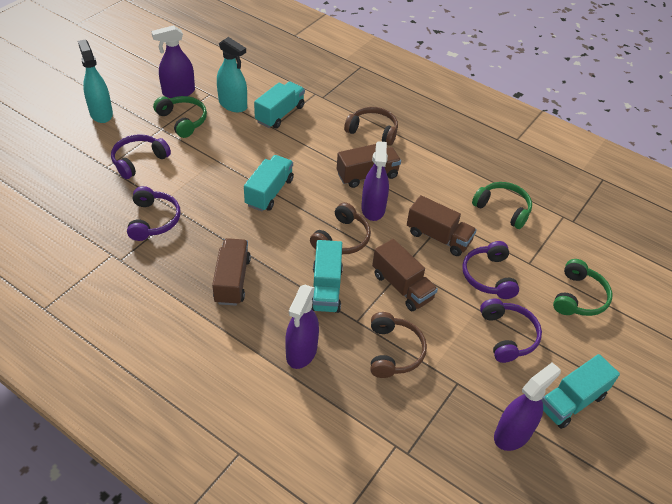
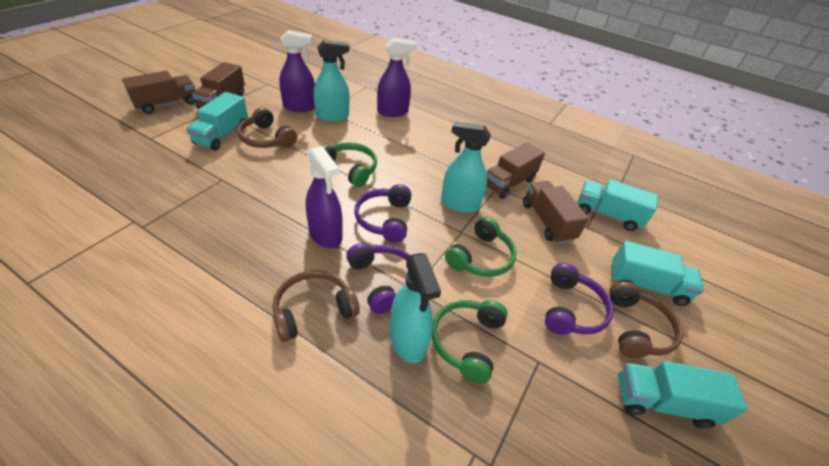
purple headphones: 4 -> 3
purple spray bottle: 4 -> 3
turquoise spray bottle: 2 -> 3

